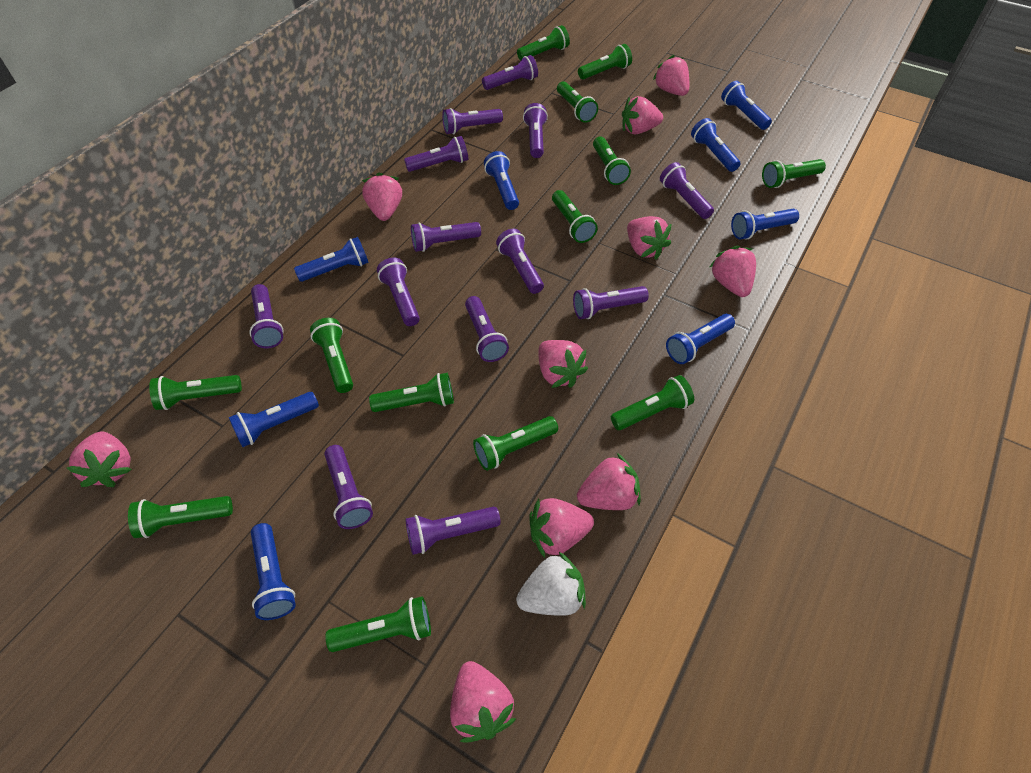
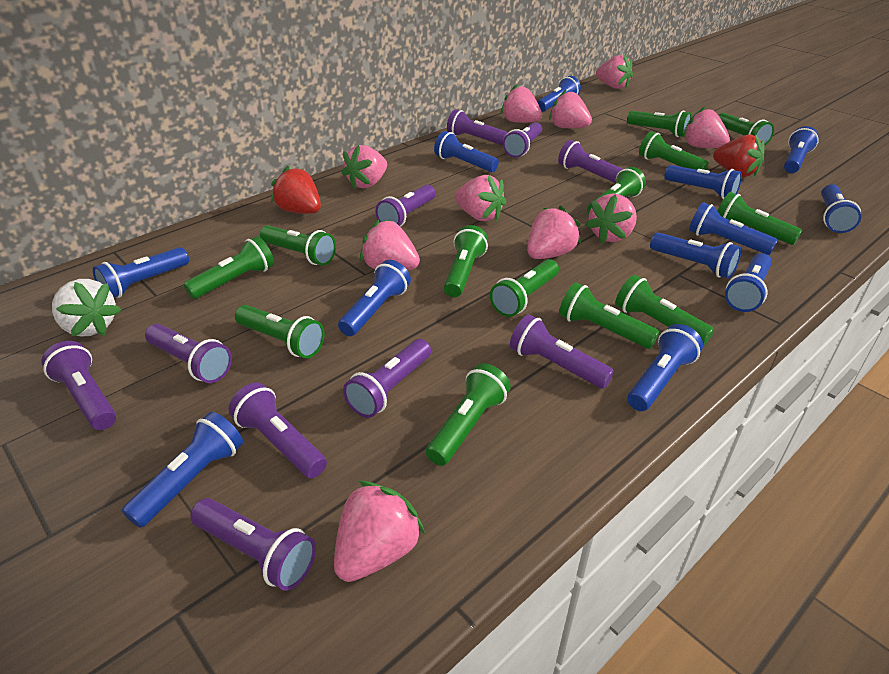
blue flashlight: 8 -> 12
purple flashlight: 13 -> 10
red strawberry: 0 -> 2

